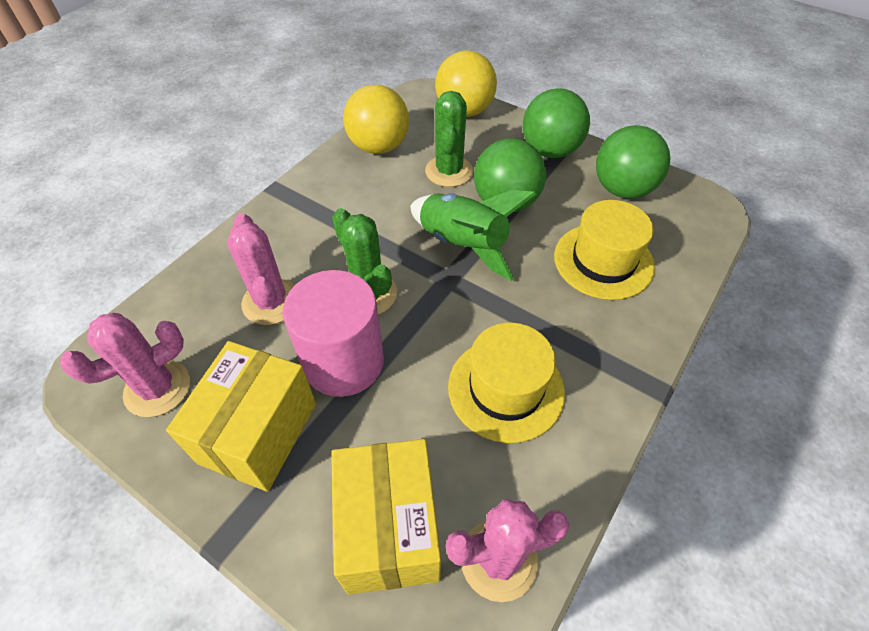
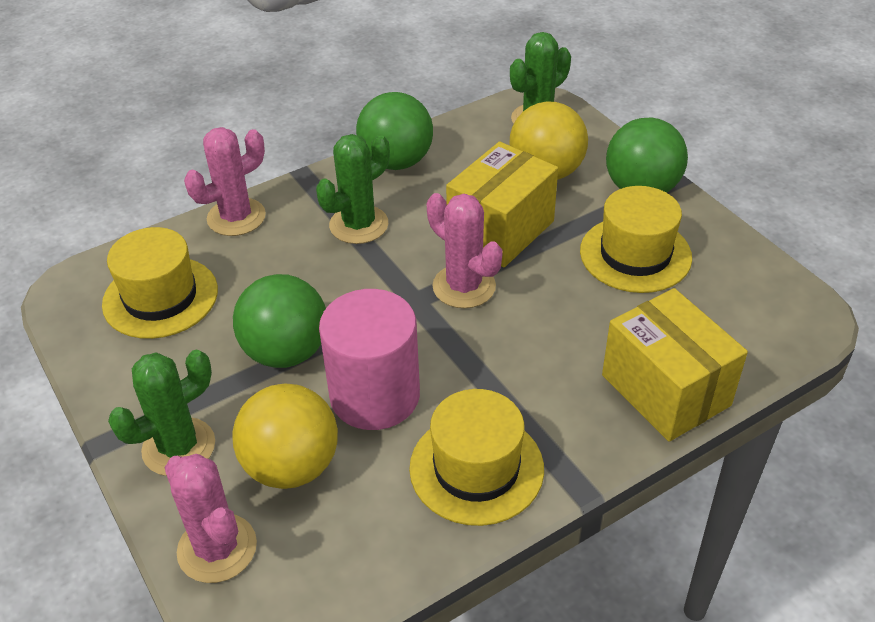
green cactus: 2 -> 3
green rocket: 1 -> 0
yellow hat: 2 -> 3

